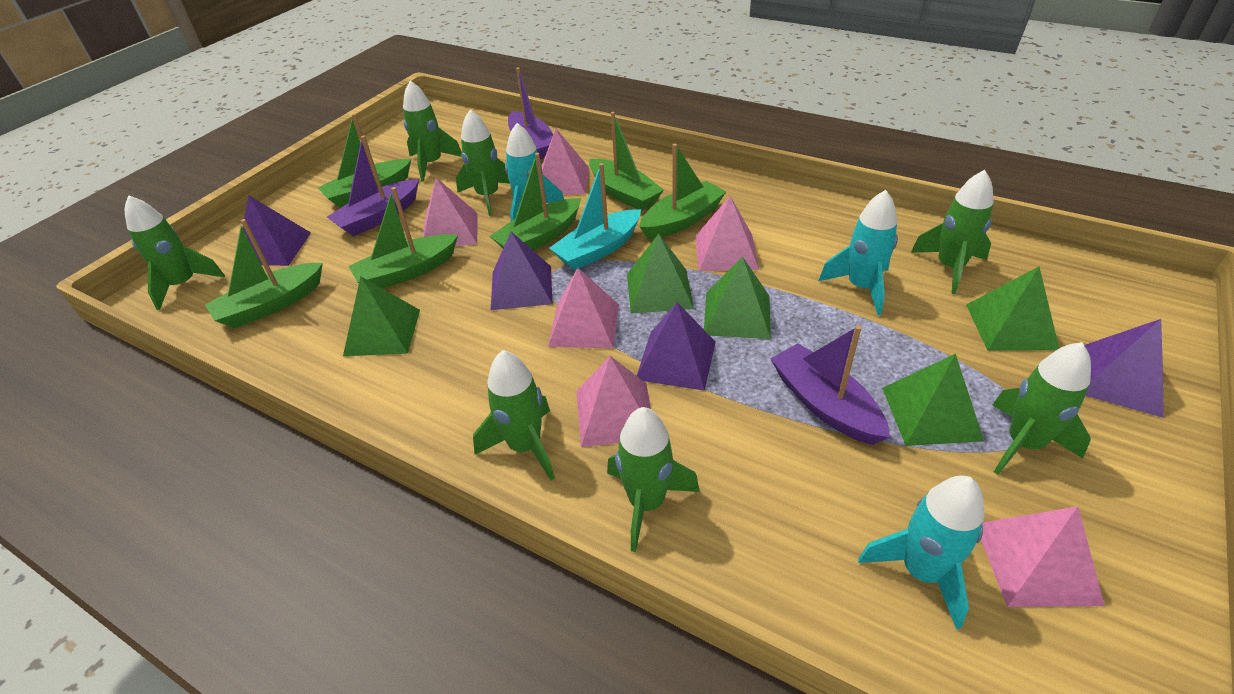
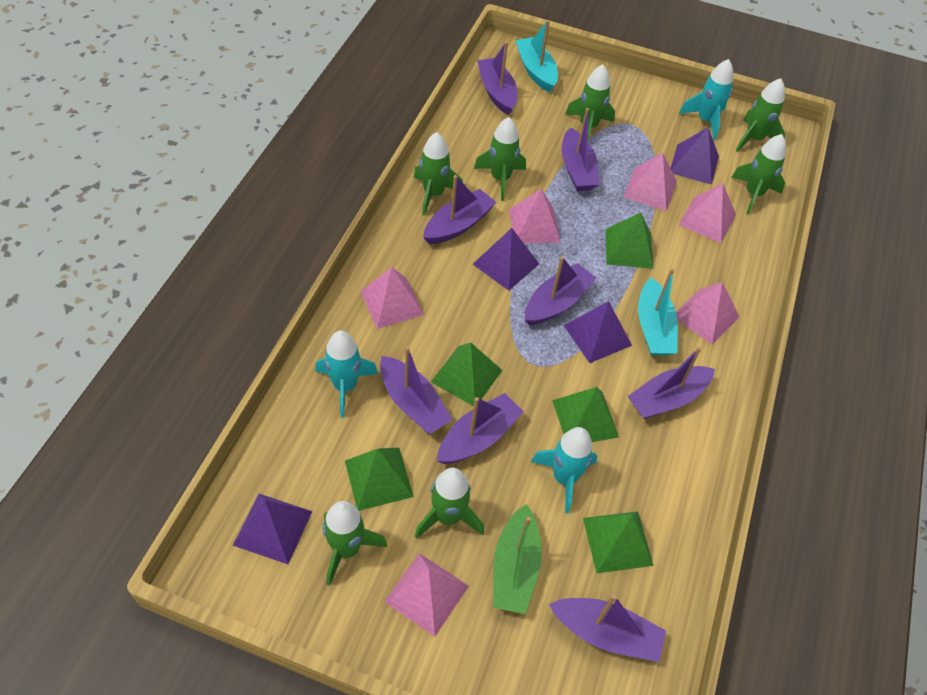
green boat: 6 -> 1
purple boat: 3 -> 8
turquoise boat: 1 -> 2

